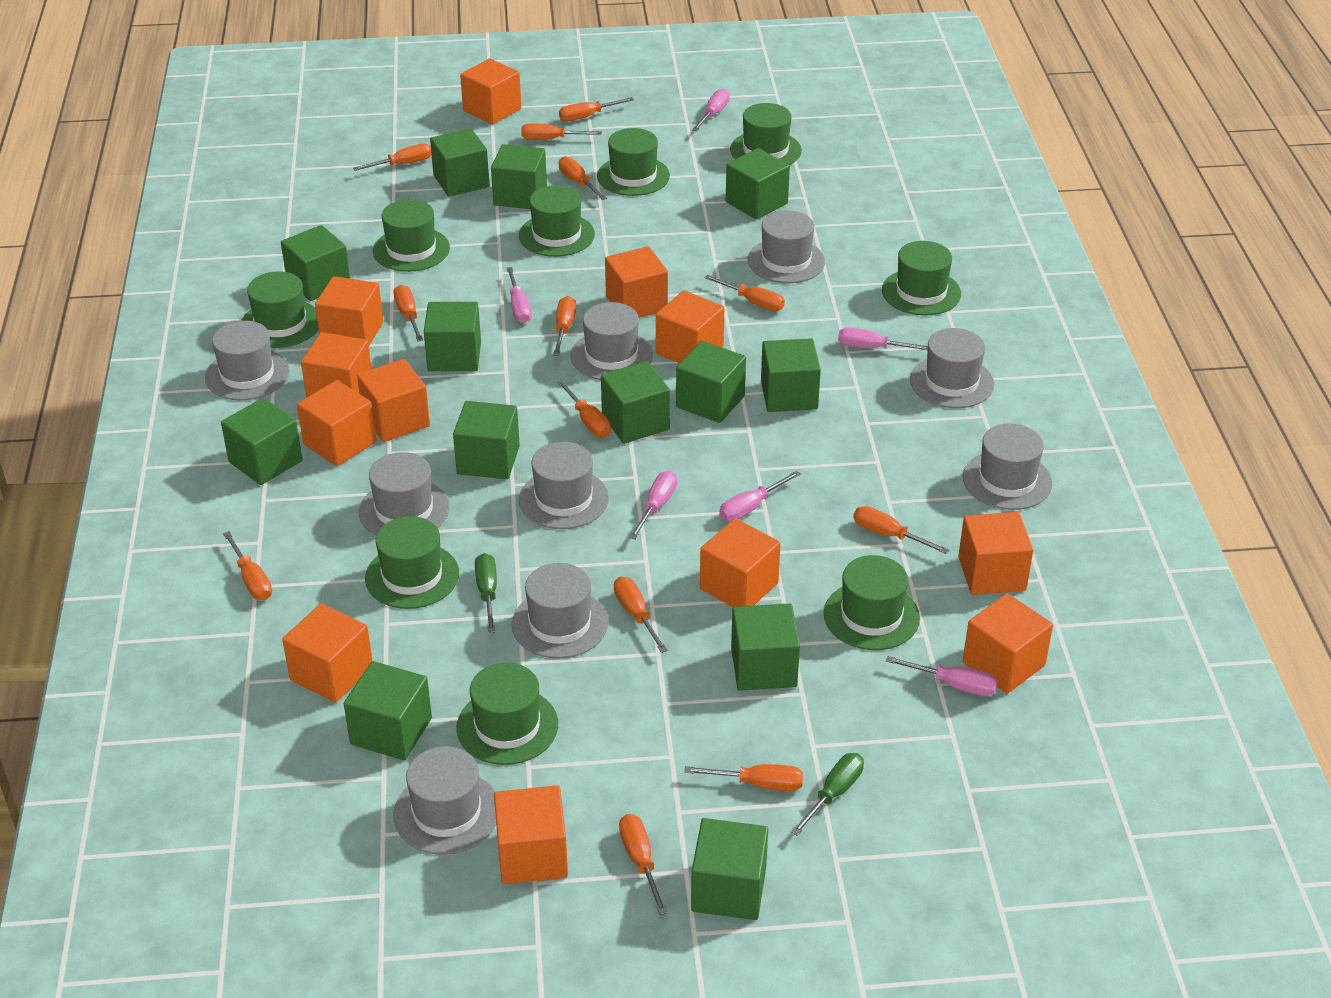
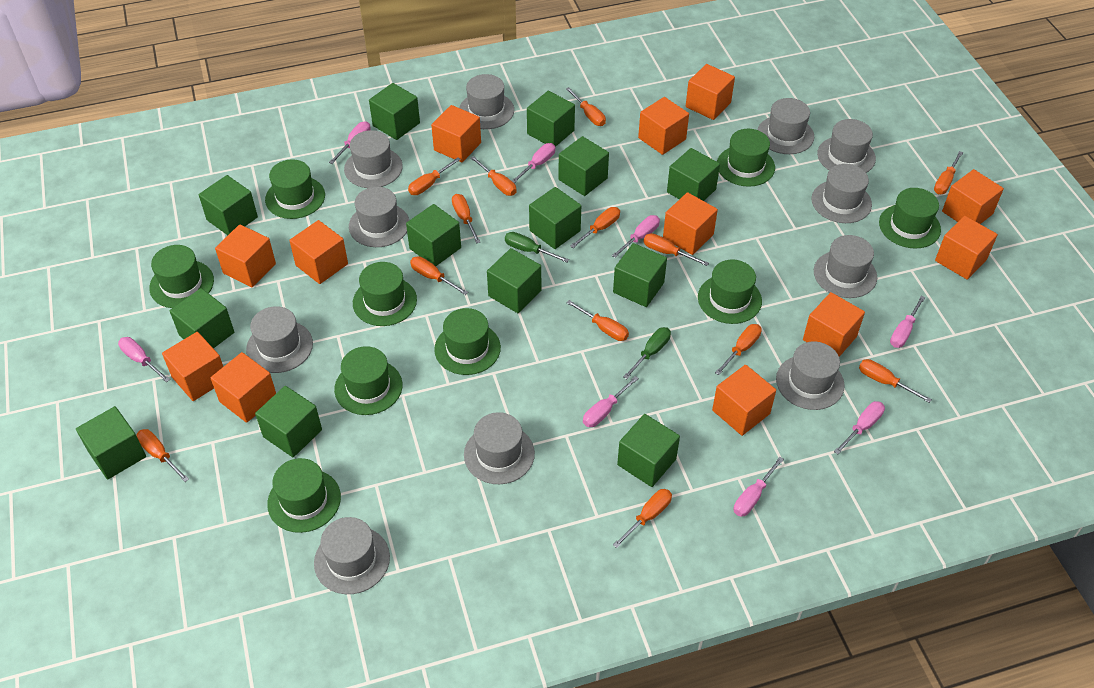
grey hat: 9 -> 11
pink screwdriver: 6 -> 8

